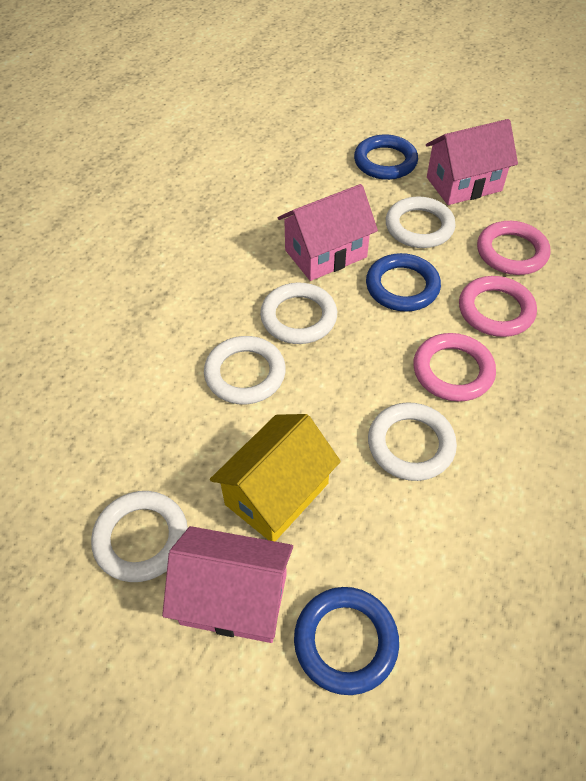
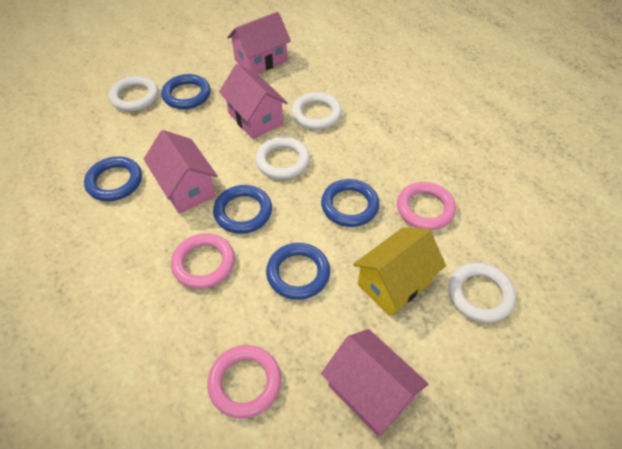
blue ring: 3 -> 5
pink house: 3 -> 4
white ring: 5 -> 4

